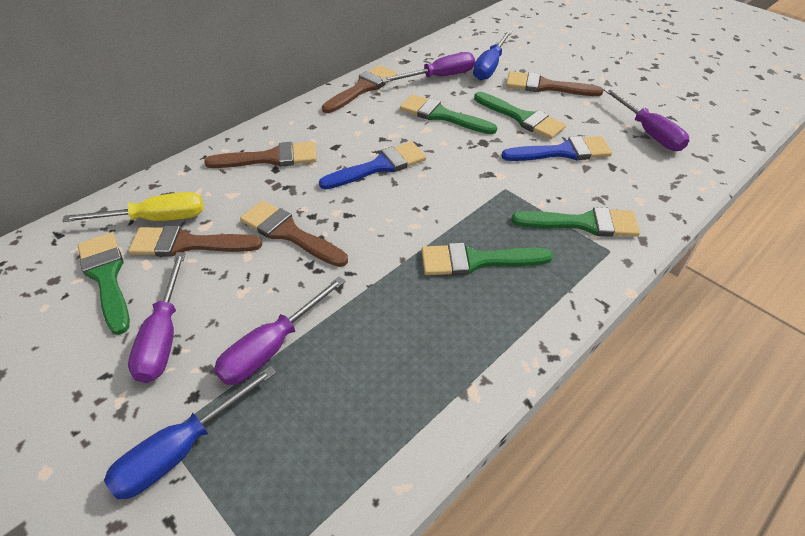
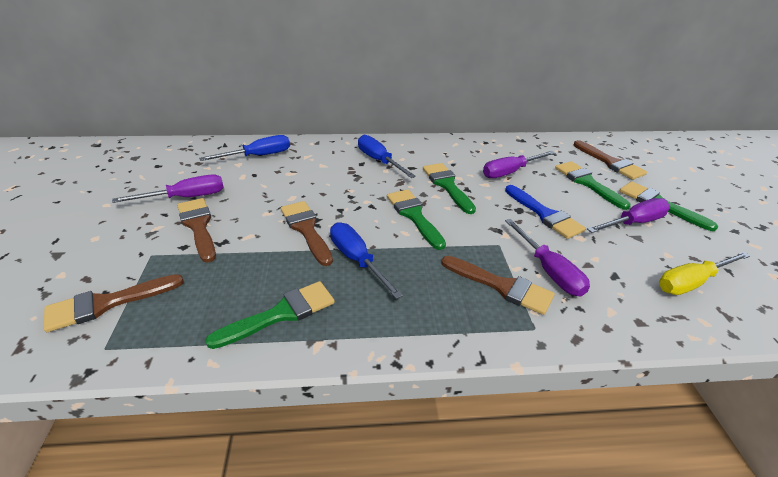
blue brush: 2 -> 1
blue screwdriver: 2 -> 3

